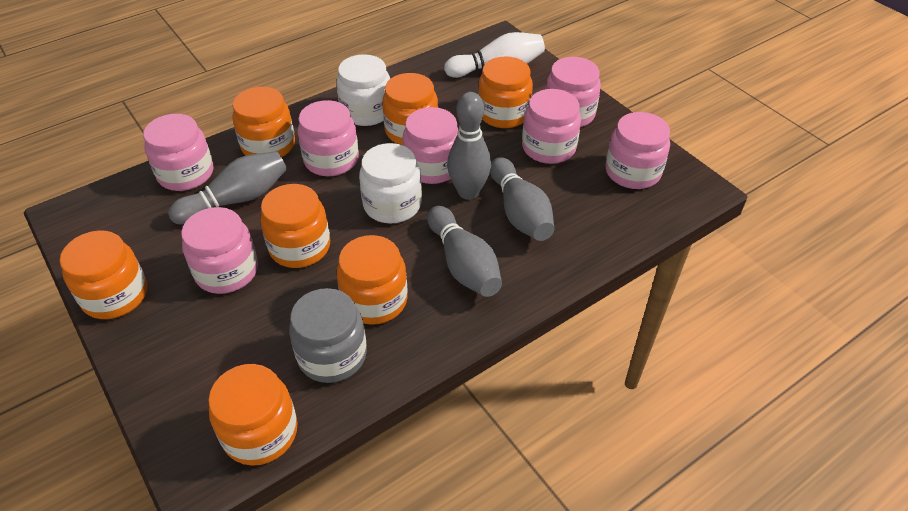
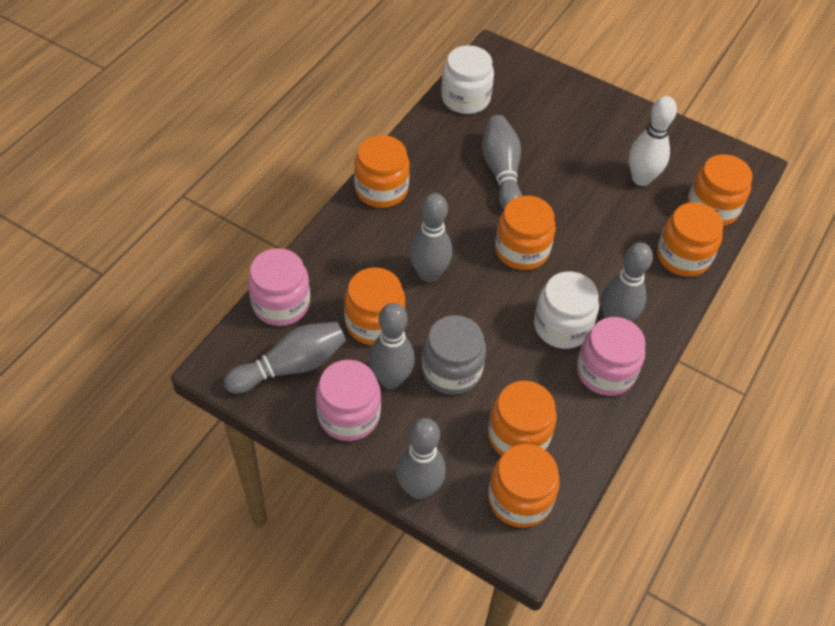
grey bowling pin: 4 -> 6
pink jar: 7 -> 3

